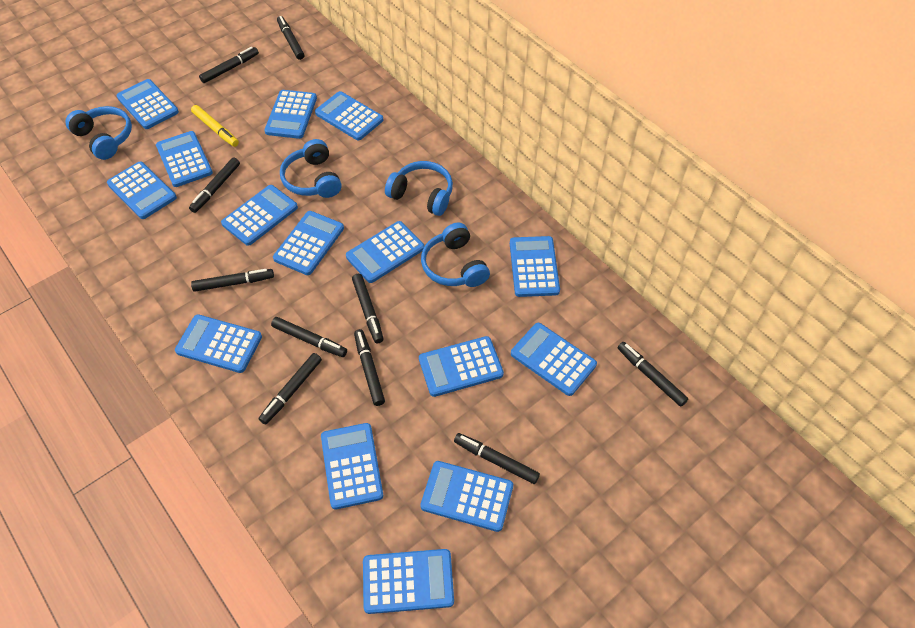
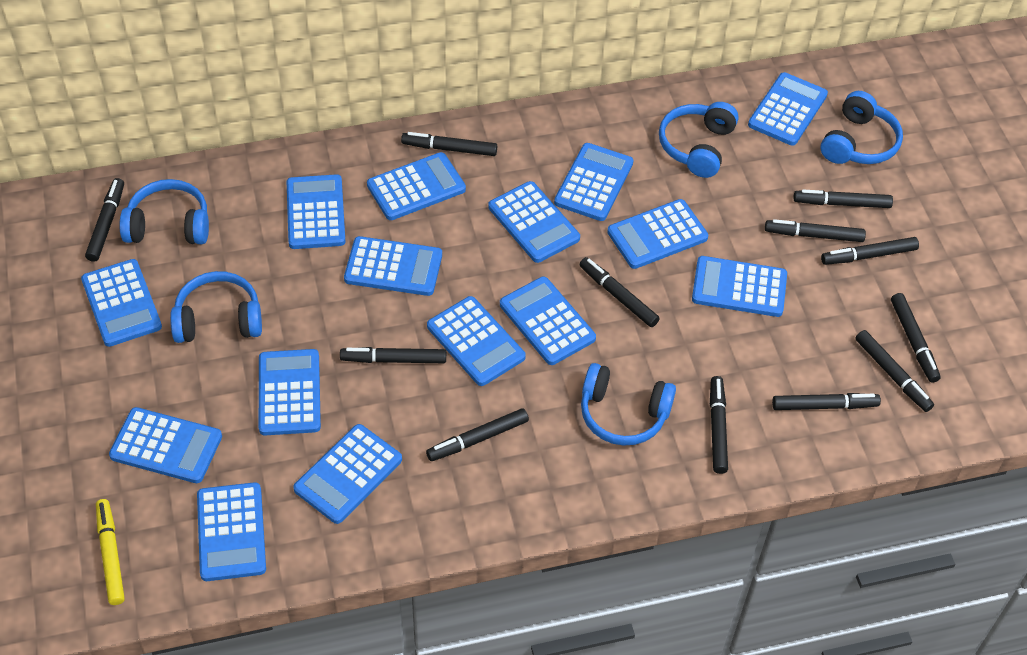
black marker: 10 -> 12
blue headphones: 4 -> 5

